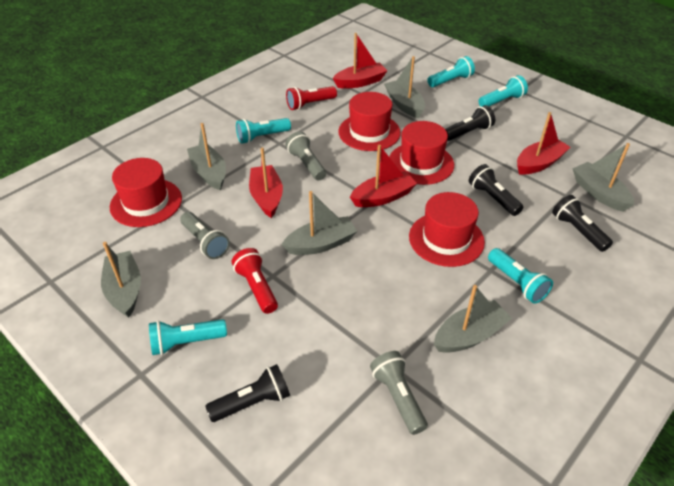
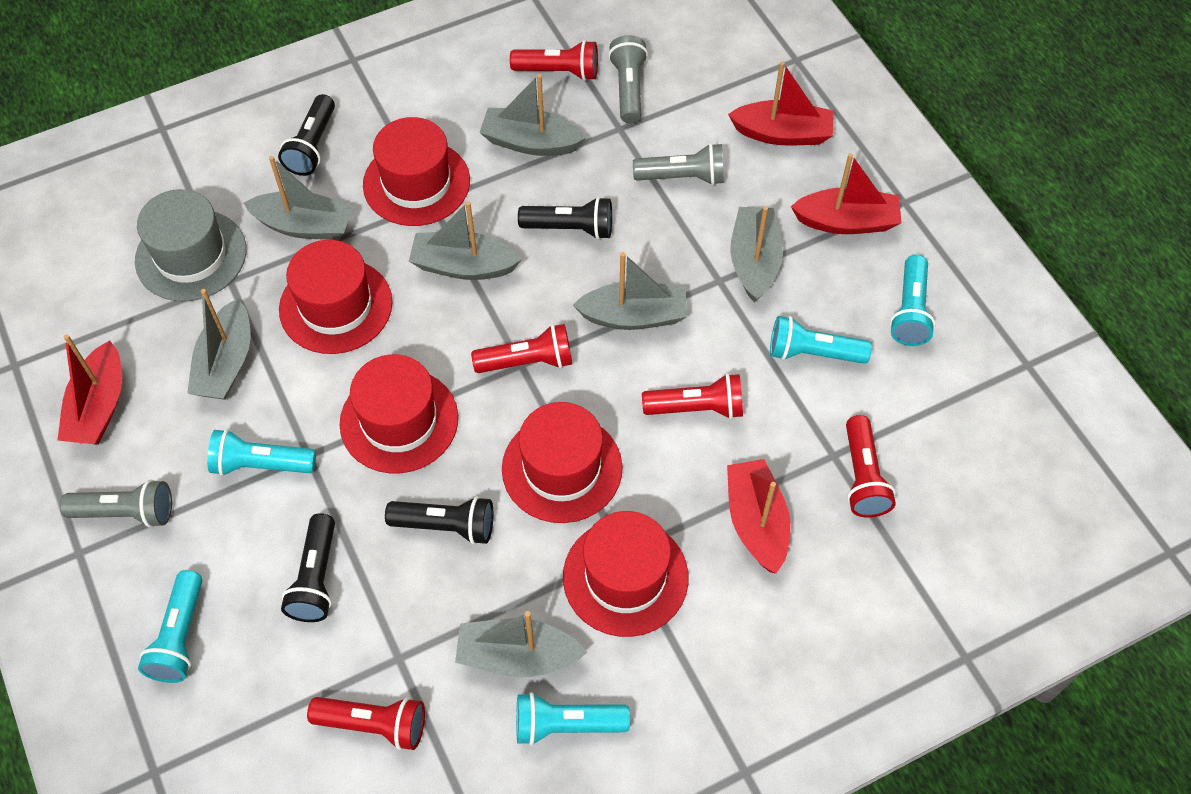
grey boat: 6 -> 7
grey hat: 0 -> 1
red flashlight: 2 -> 5
red hat: 4 -> 5

